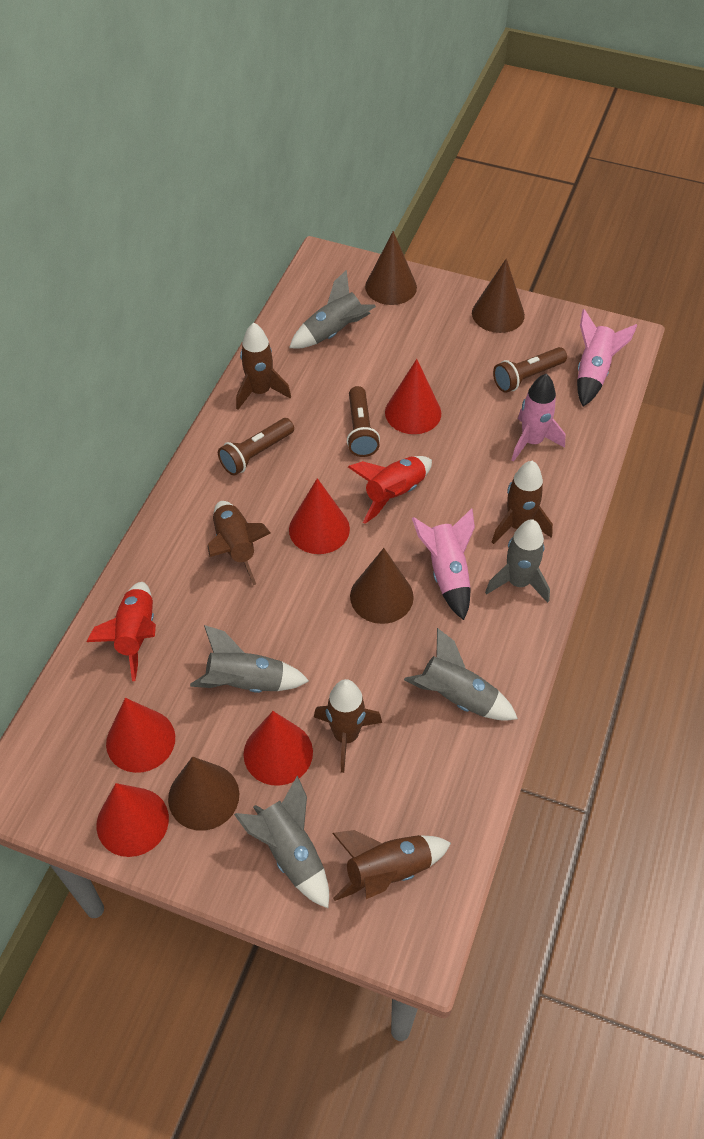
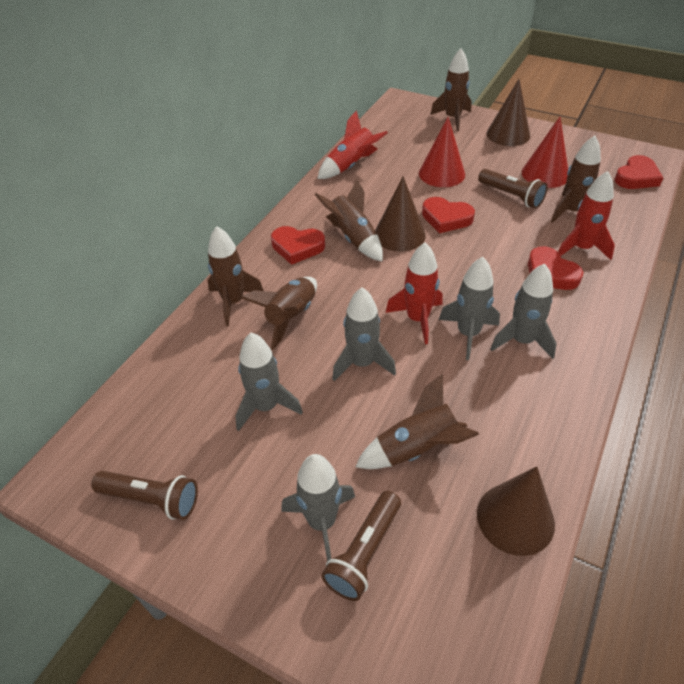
brown cone: 4 -> 3
brown rocket: 5 -> 6
pink rocket: 3 -> 0
red cone: 5 -> 2
red heart: 0 -> 4
red rocket: 2 -> 3

